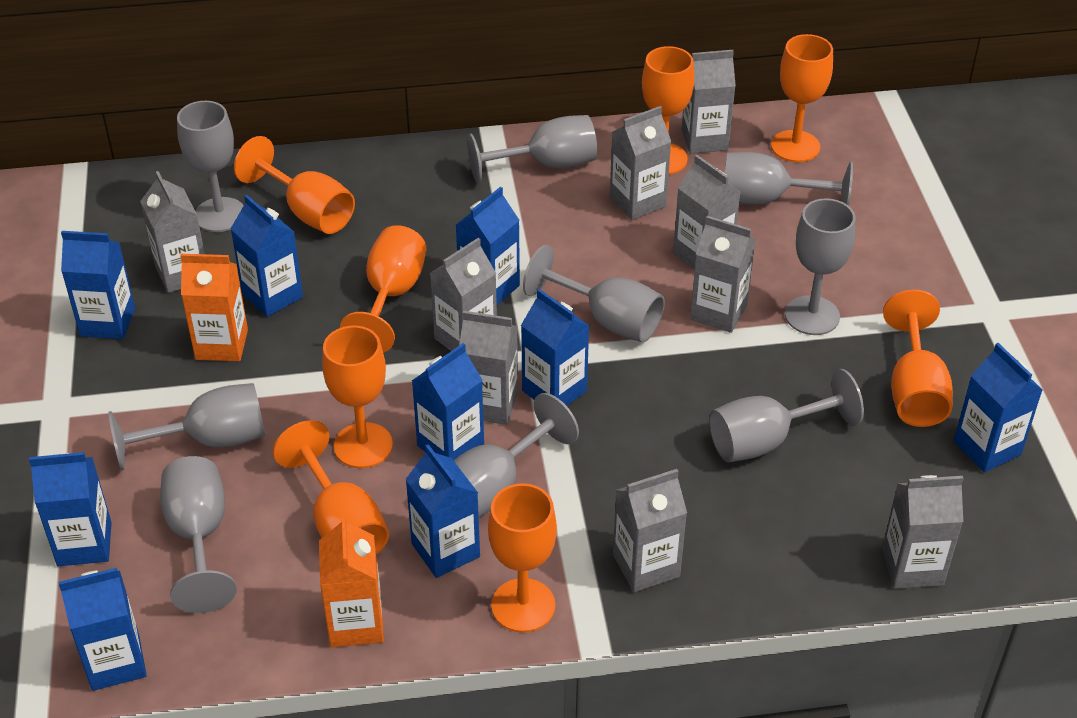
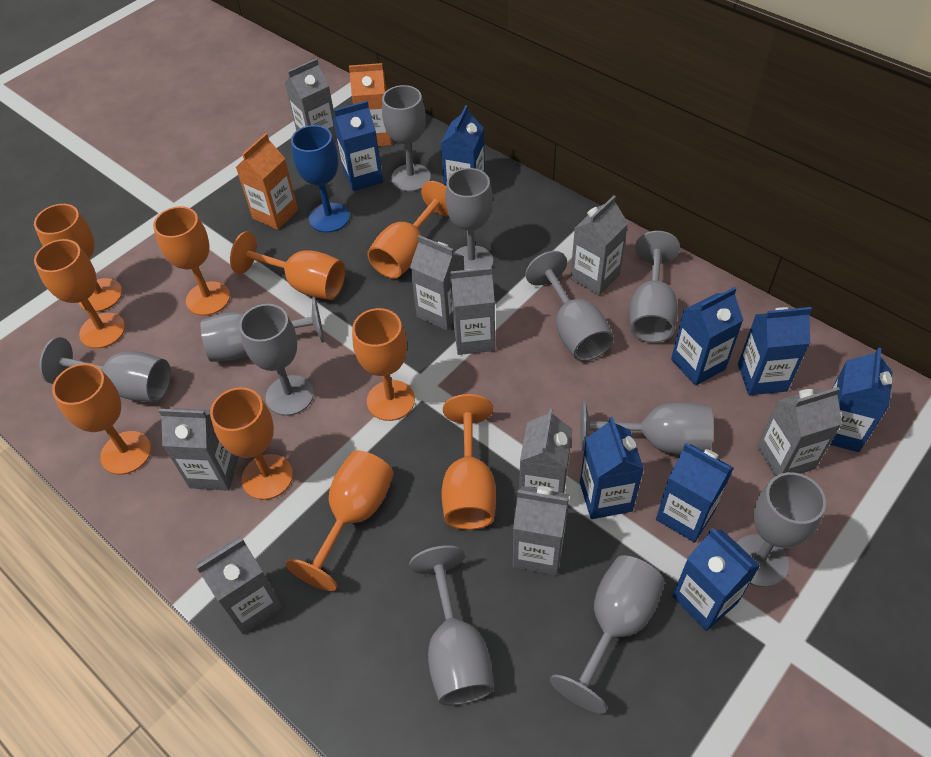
blue carton: 9 -> 8
blue goblet: 0 -> 1
grey goblet: 9 -> 11
orange goblet: 8 -> 10

